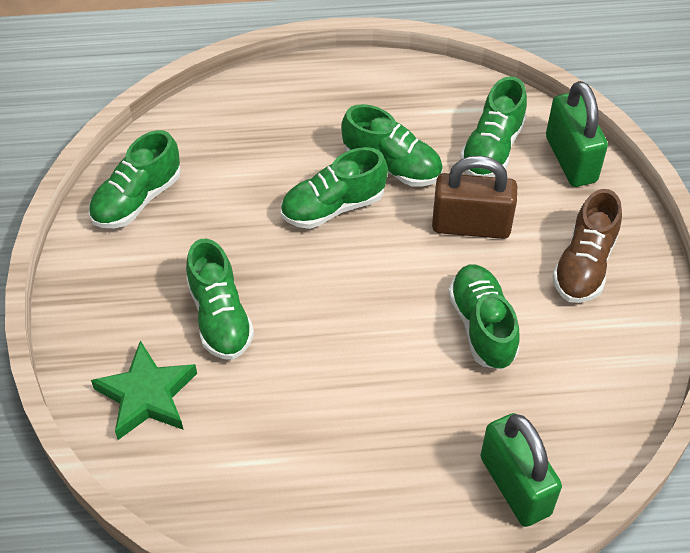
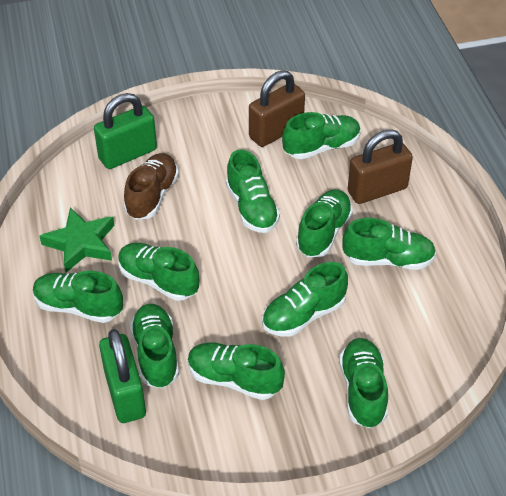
brown padlock: 1 -> 2
green shoe: 6 -> 10

